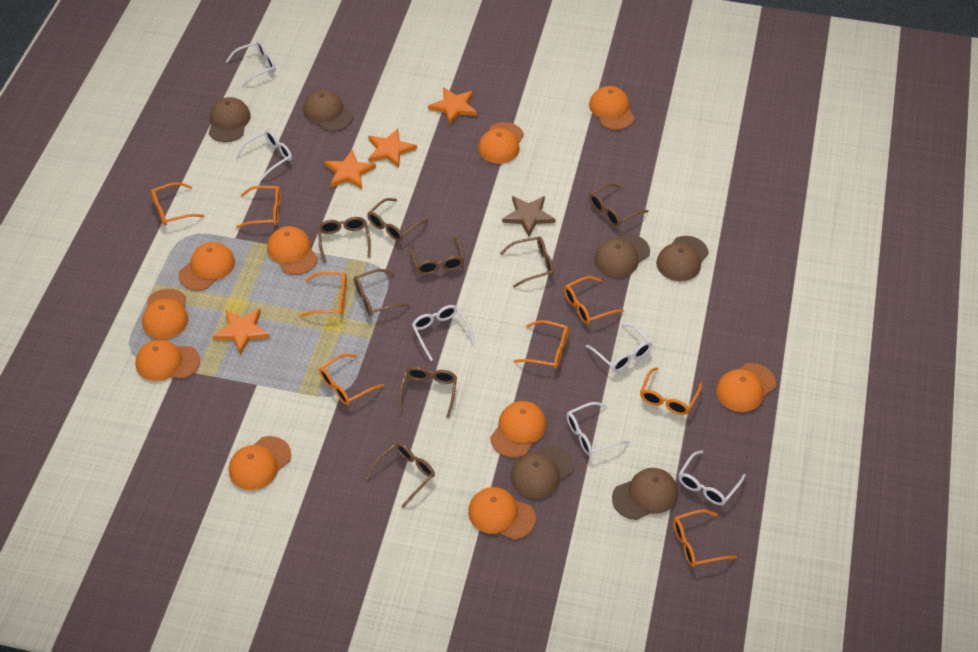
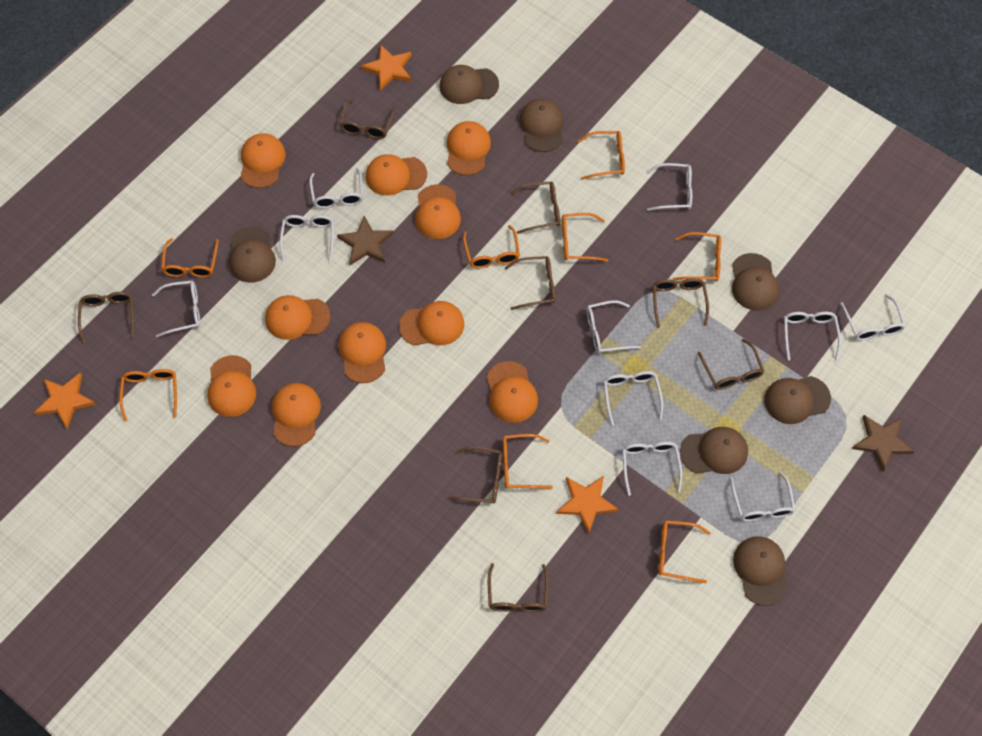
brown cap: 6 -> 7
brown star: 1 -> 2
orange star: 4 -> 3
white glasses: 6 -> 10

